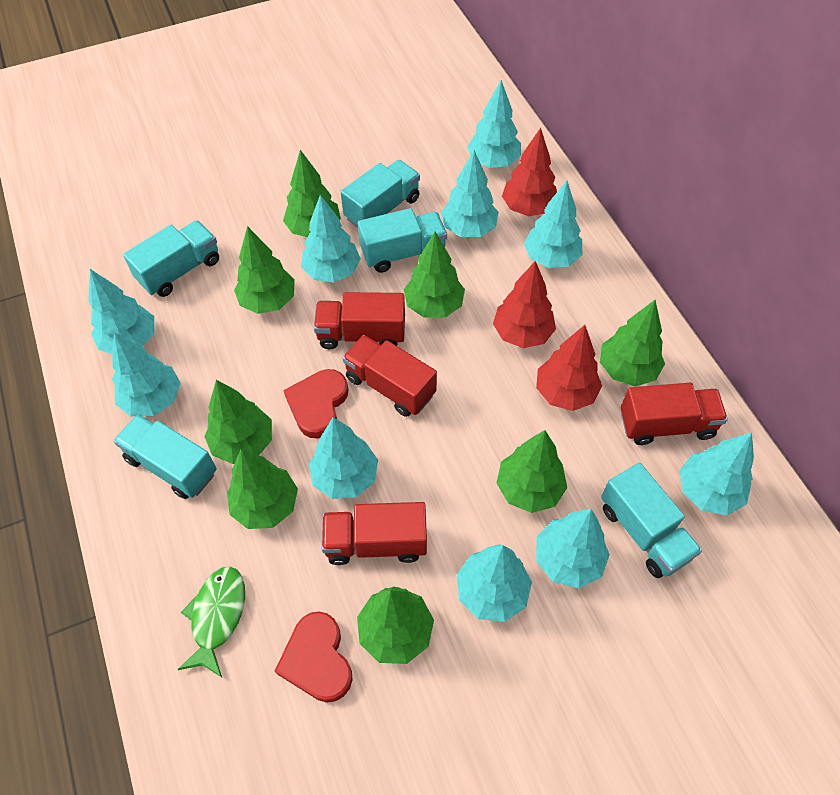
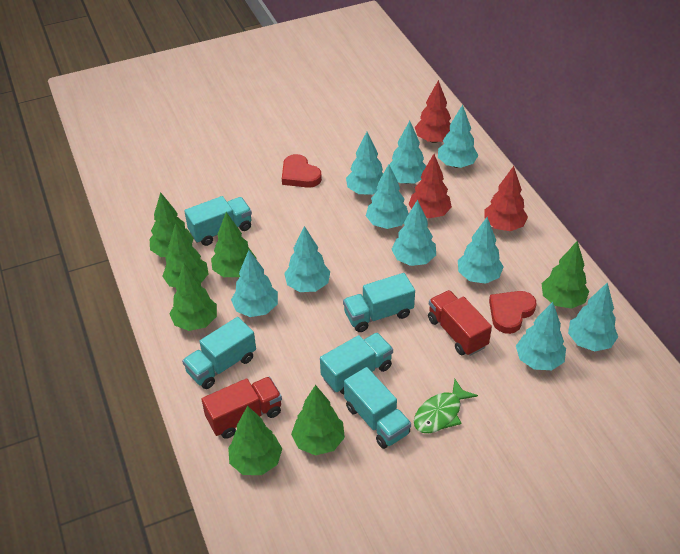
green tree: 8 -> 7
red truck: 4 -> 2

